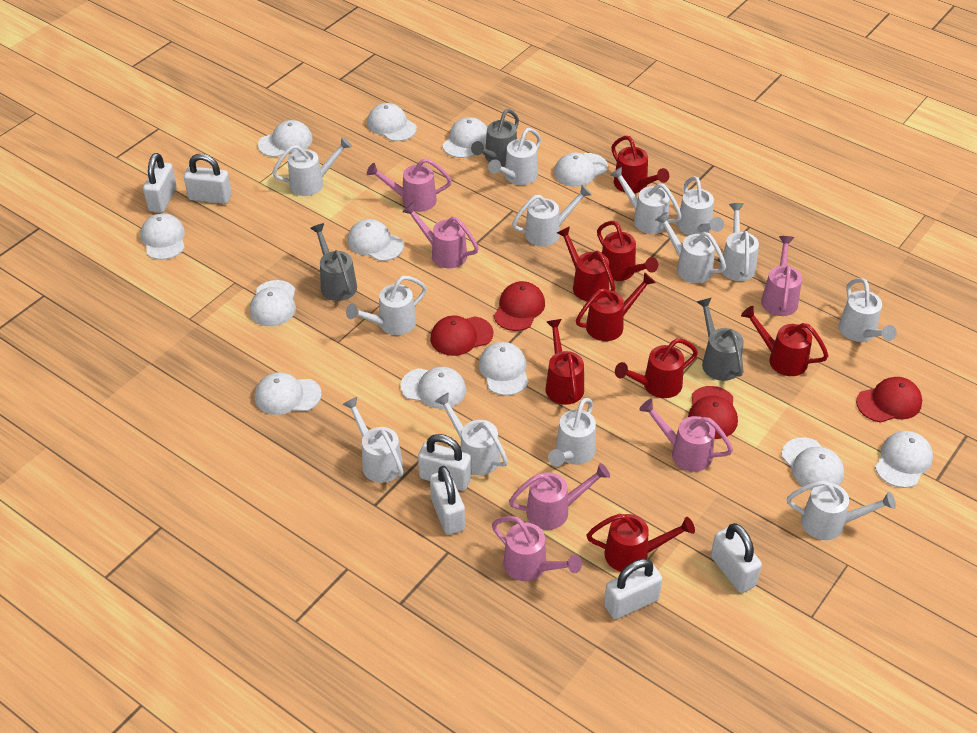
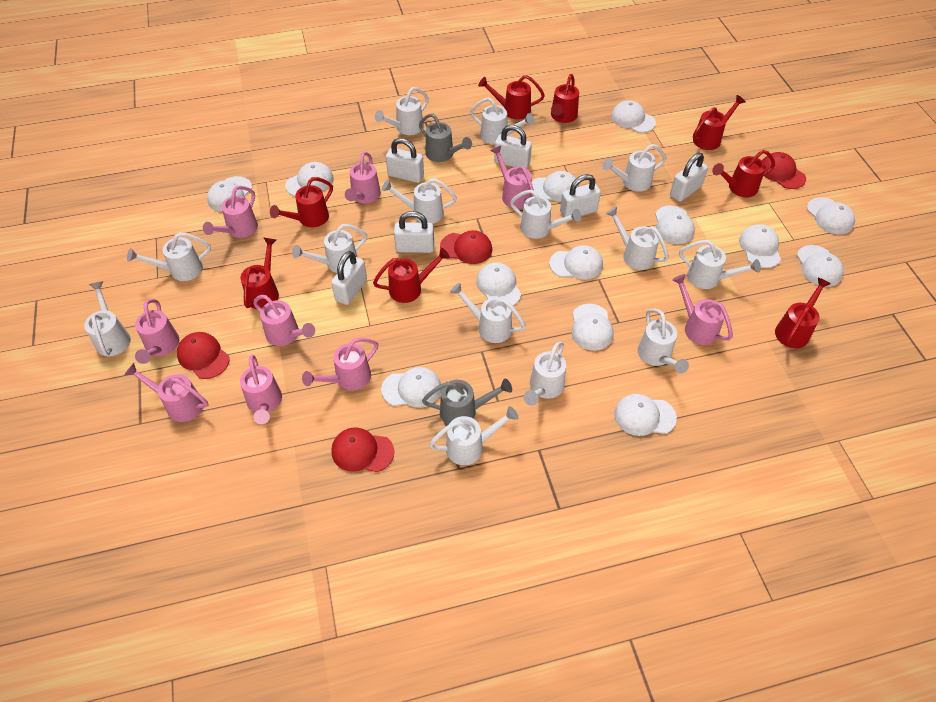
grey watering can: 3 -> 2
pink watering can: 6 -> 9
white cap: 12 -> 13
white watering can: 13 -> 14

